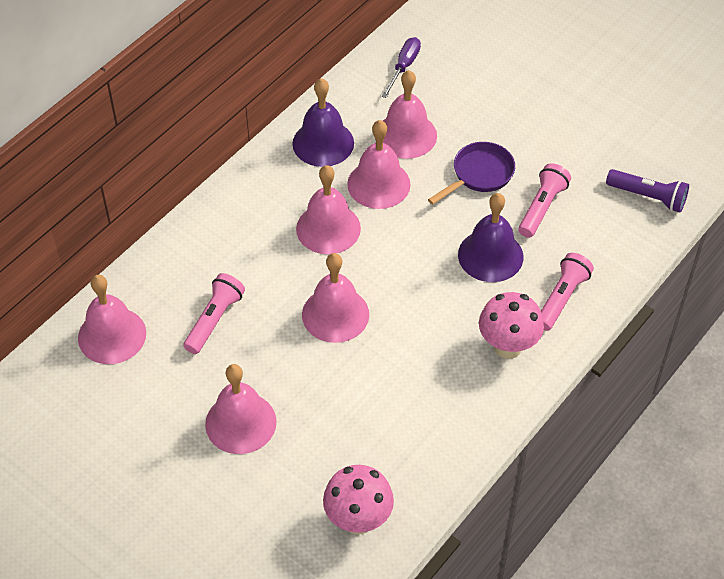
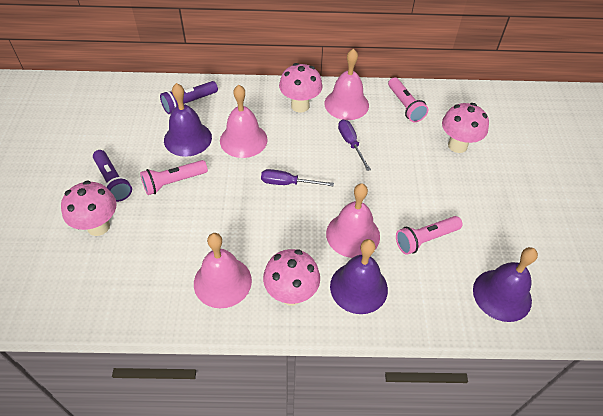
pink bell: 6 -> 4
pink mushroom: 2 -> 4
purple bell: 2 -> 3
purple flashlight: 1 -> 2
purple pan: 1 -> 0
purple screwdriver: 1 -> 2

